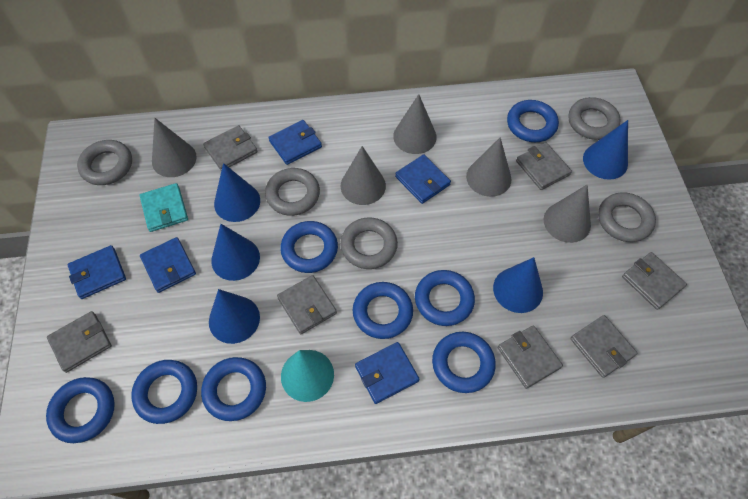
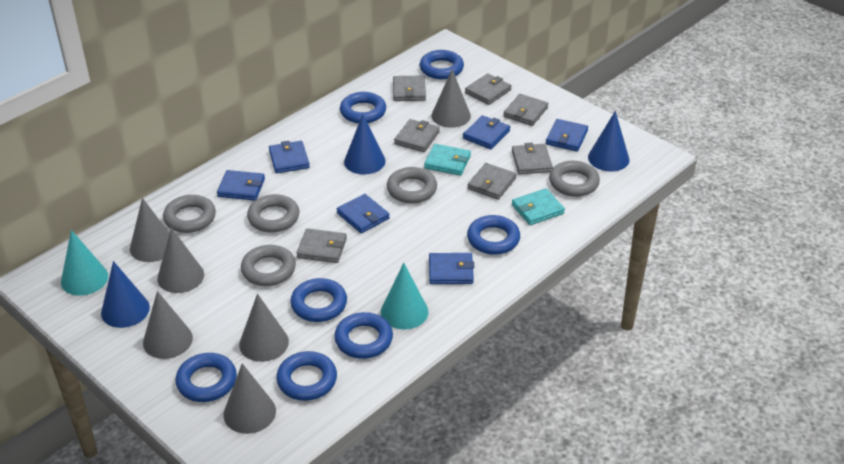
blue cone: 5 -> 3
blue ring: 8 -> 7
blue wallet: 5 -> 6
grey cone: 5 -> 6
turquoise cone: 1 -> 2
turquoise wallet: 1 -> 2

